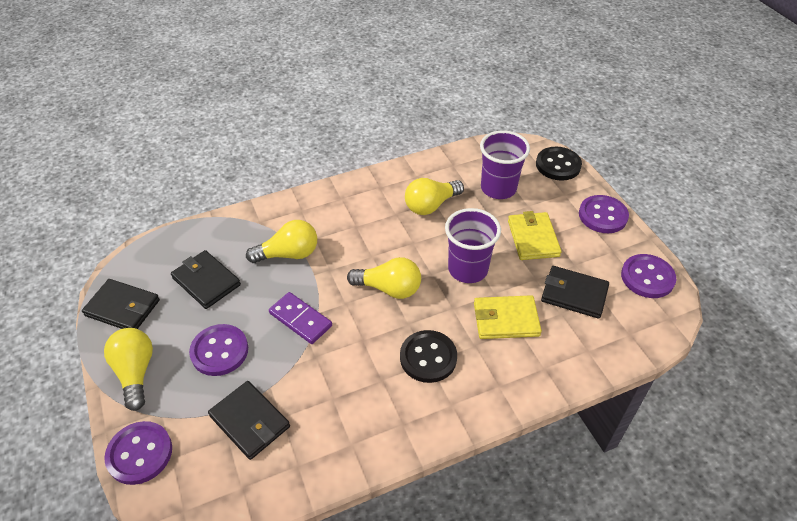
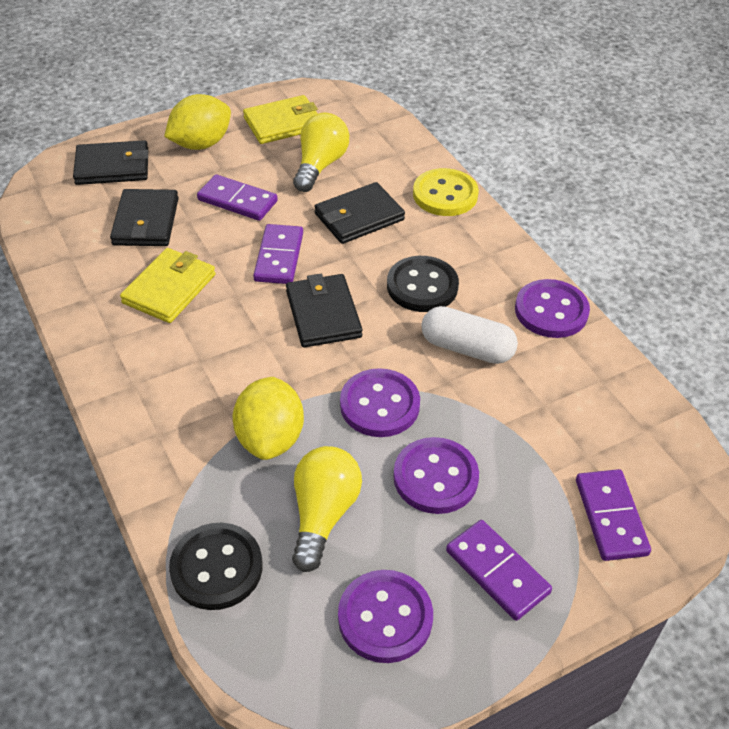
purple cup: 2 -> 0
purple domino: 1 -> 4
white capsule: 0 -> 1
yellow button: 0 -> 1
yellow lemon: 0 -> 2
yellow light bulb: 4 -> 2

